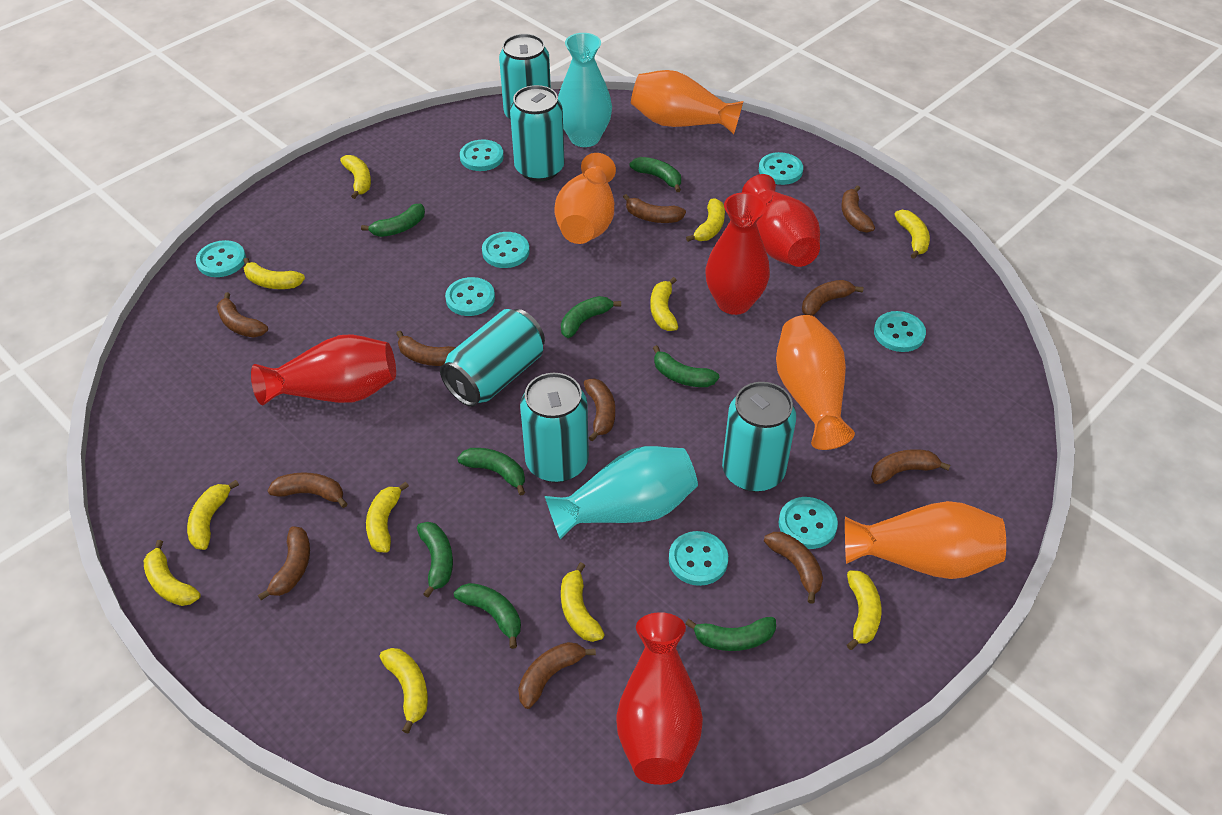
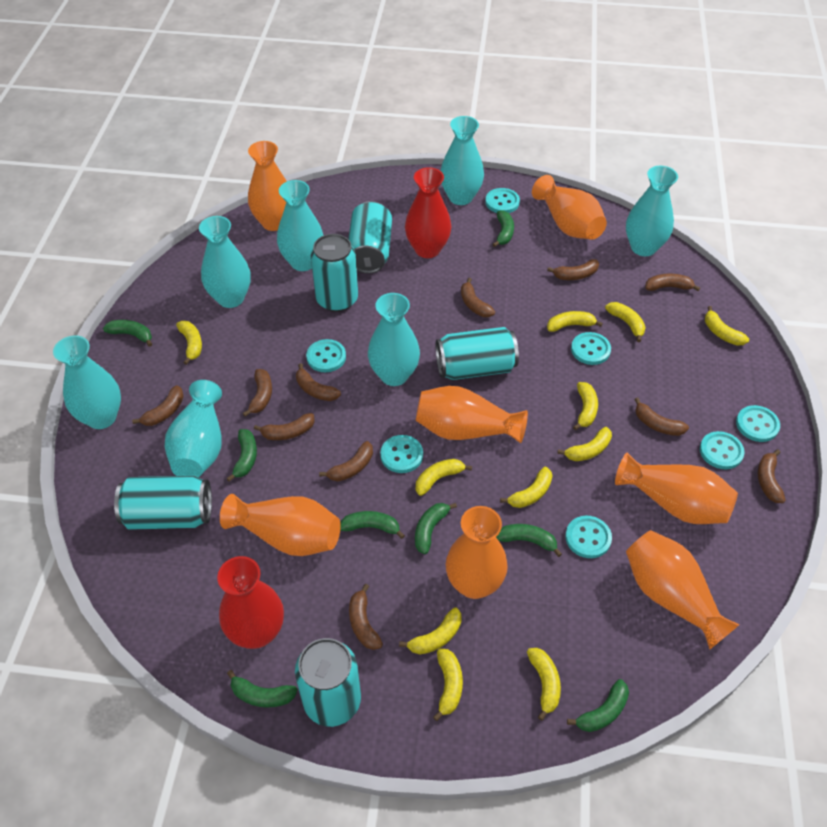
orange vase: 4 -> 7
red vase: 4 -> 2
turquoise button: 8 -> 7
turquoise vase: 2 -> 7

